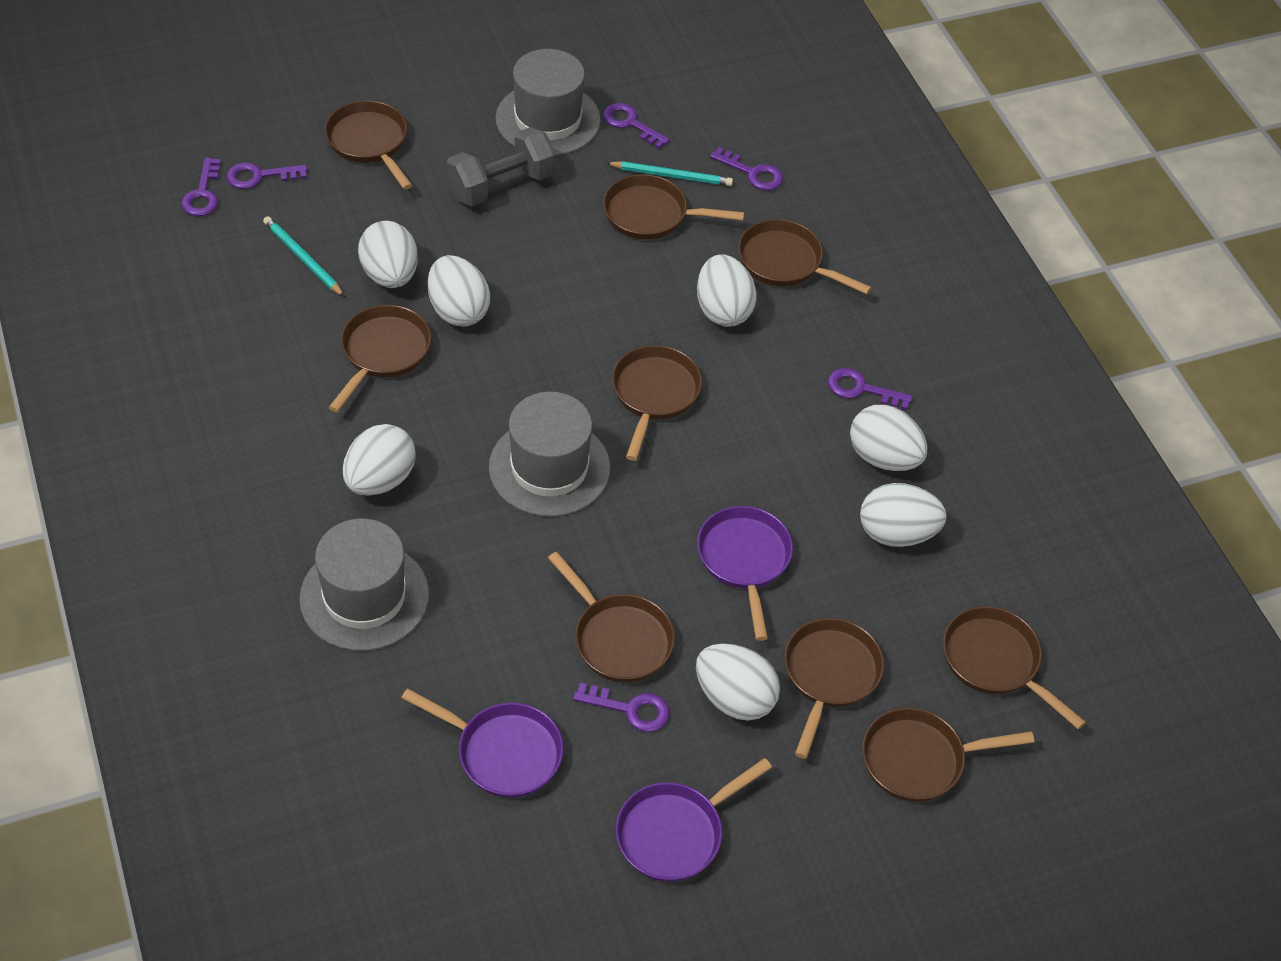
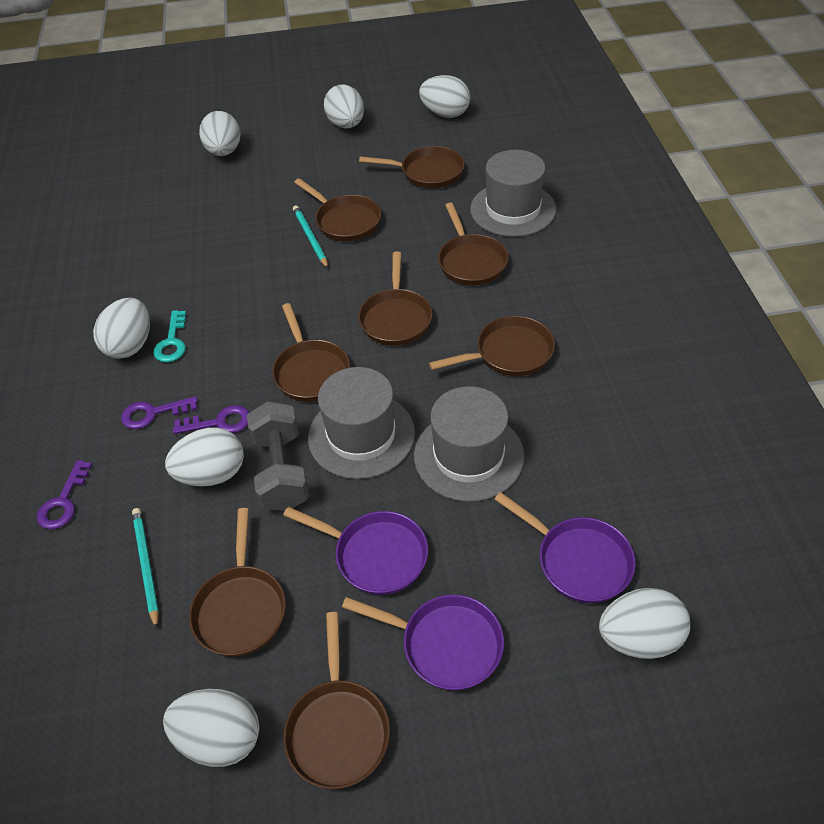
brown pan: 9 -> 8
purple key: 6 -> 3
turquoise key: 0 -> 1

